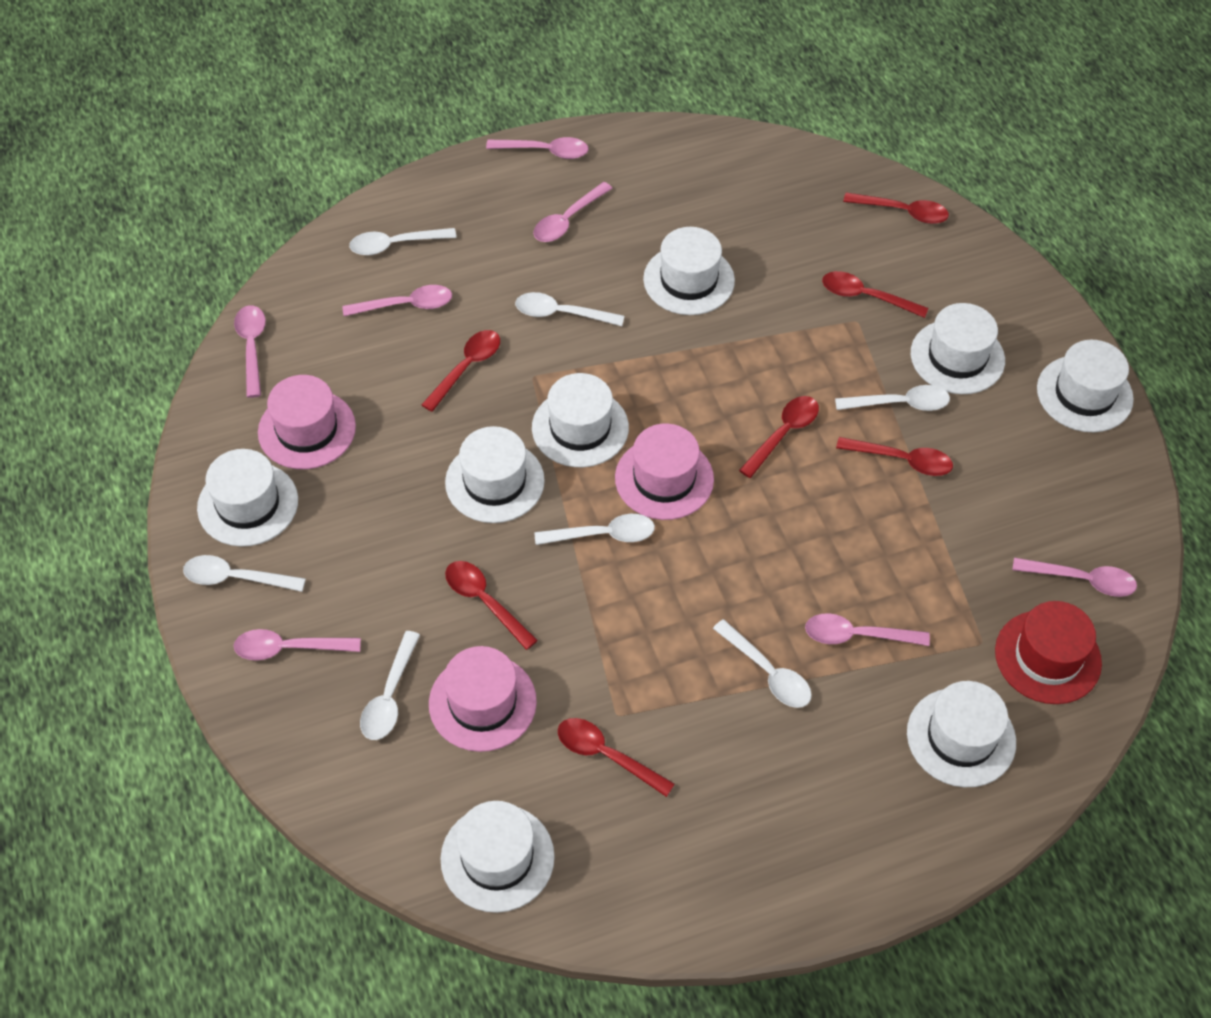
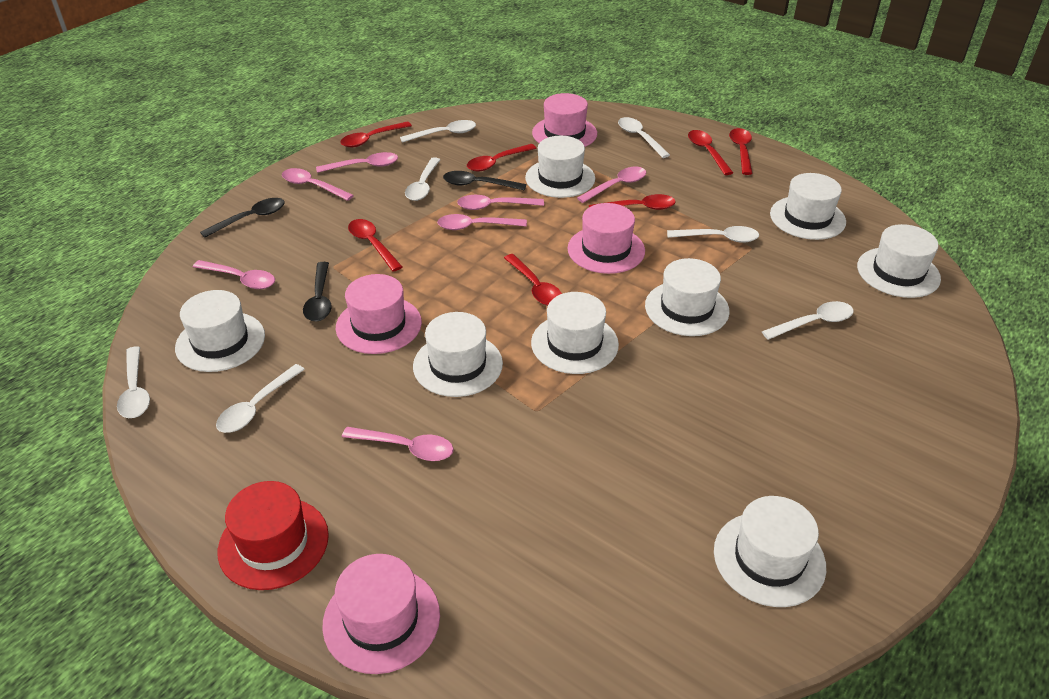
black spoon: 0 -> 3
pink hat: 3 -> 4

